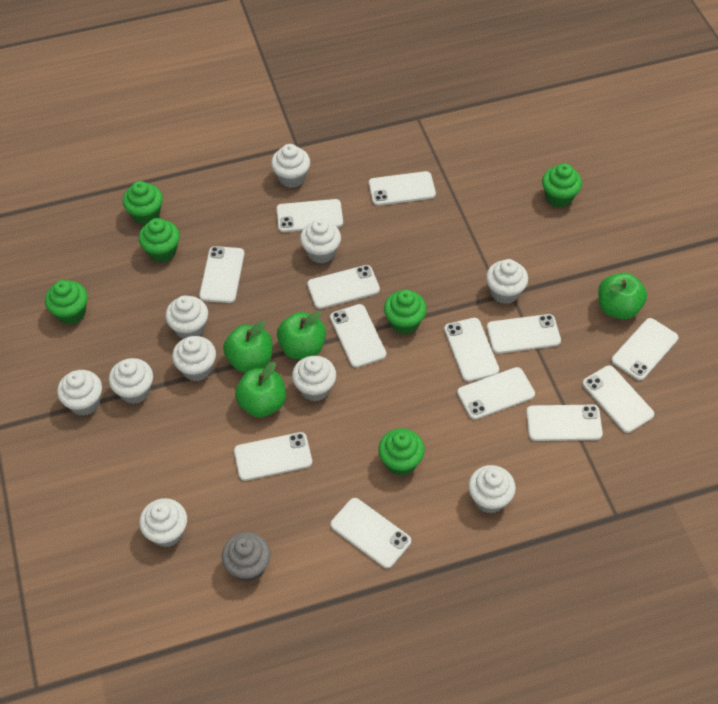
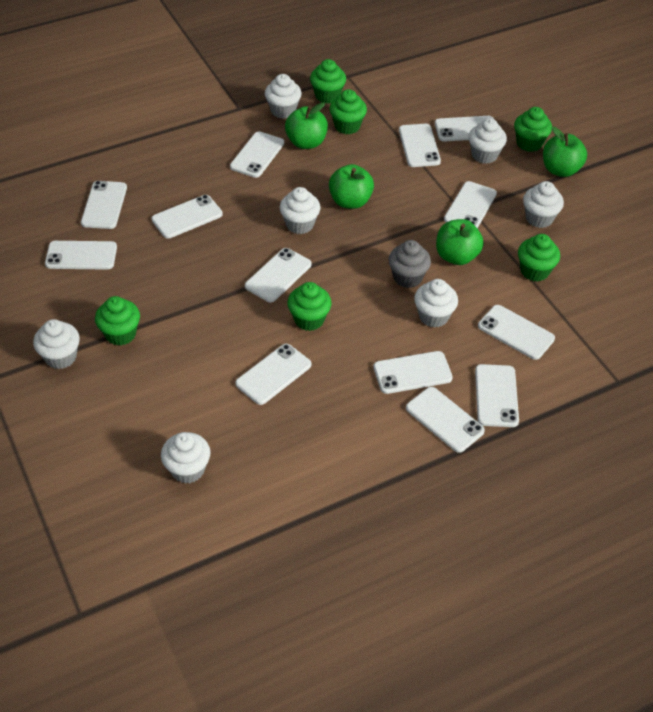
white cupcake: 10 -> 7

